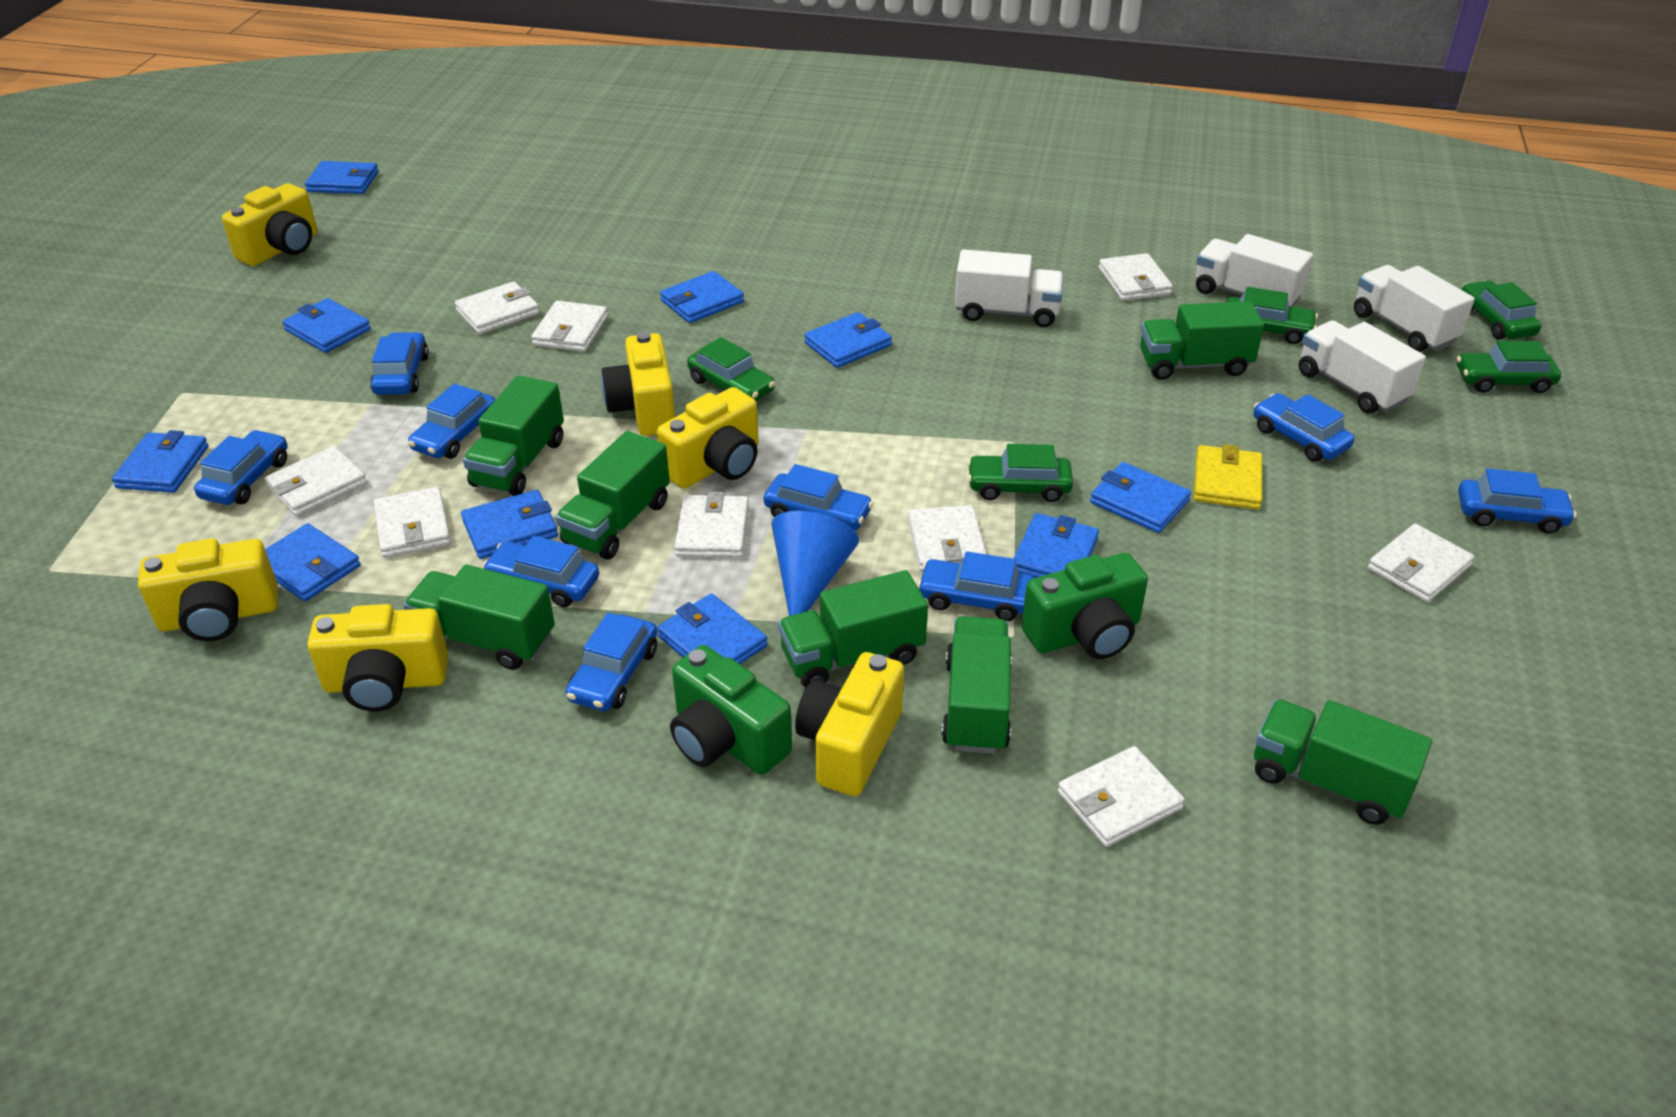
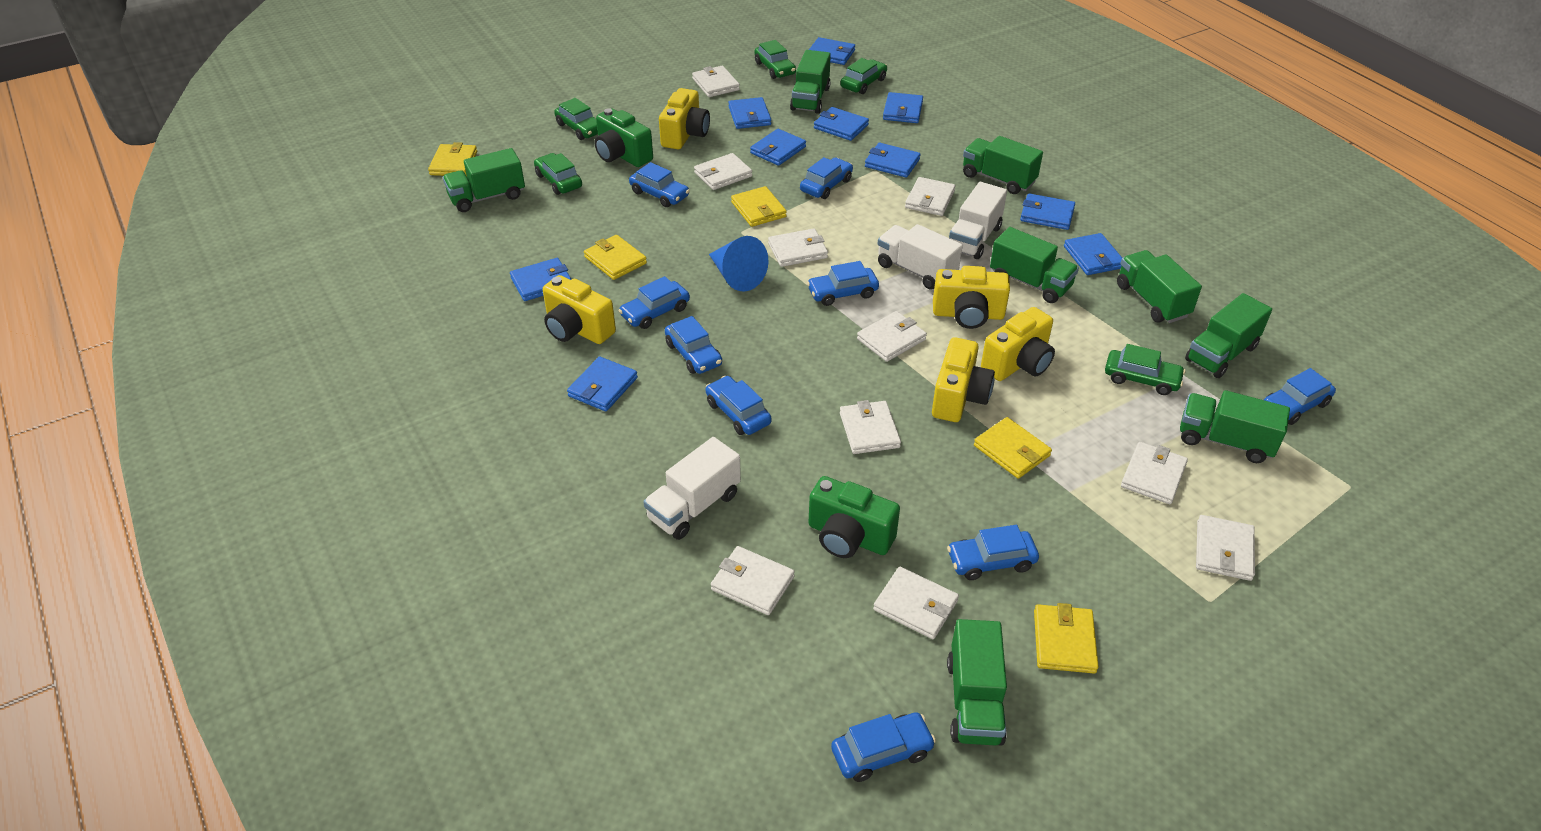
green truck: 7 -> 8
white truck: 4 -> 3
white wallet: 9 -> 10
yellow camera: 6 -> 5
yellow wallet: 1 -> 5

